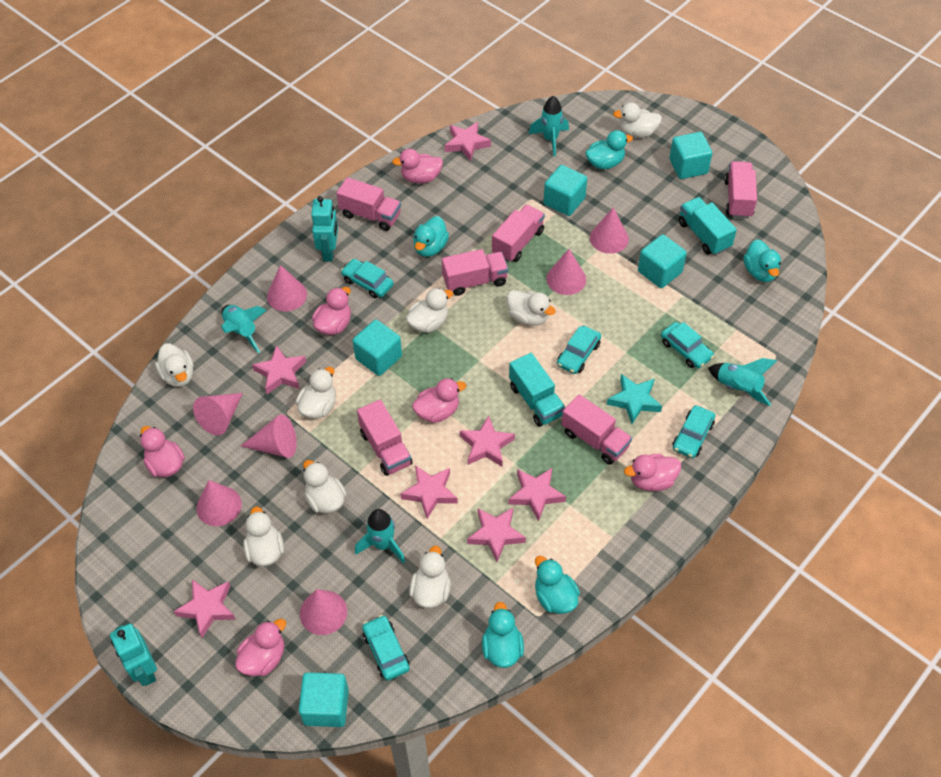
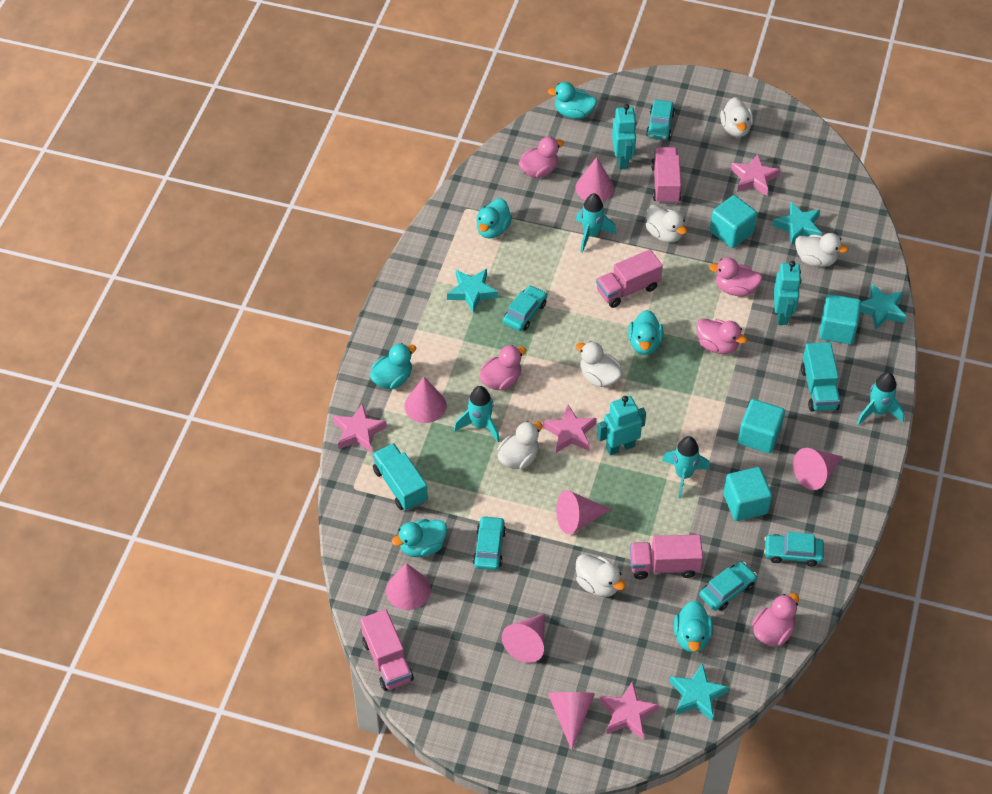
pink duck: 6 -> 5
pink star: 7 -> 4
pink truck: 6 -> 4
turquoise cube: 5 -> 4
turquoise duck: 5 -> 6
turquoise robot: 2 -> 3
turquoise star: 1 -> 4
white duck: 8 -> 6

